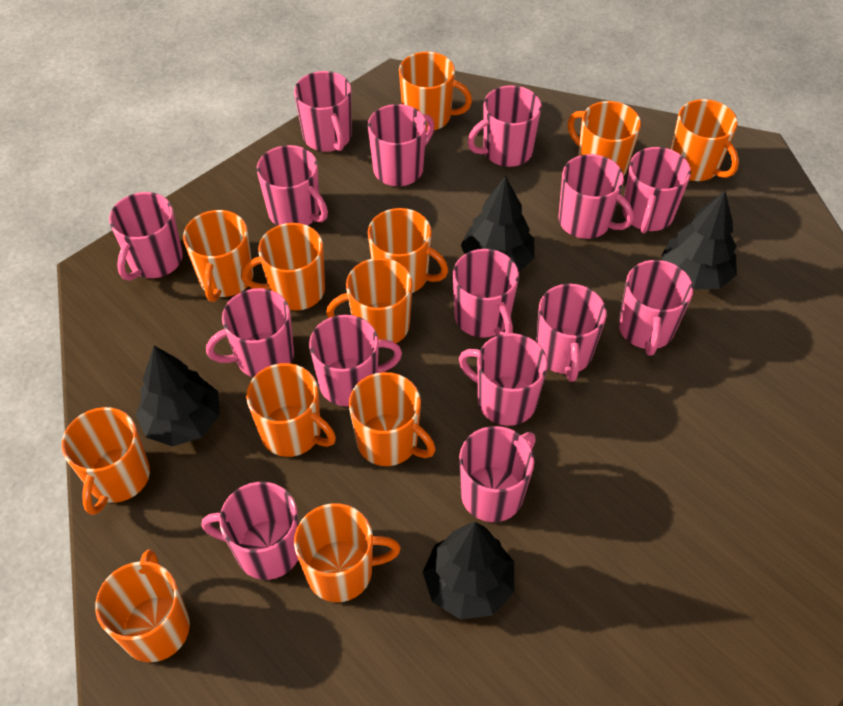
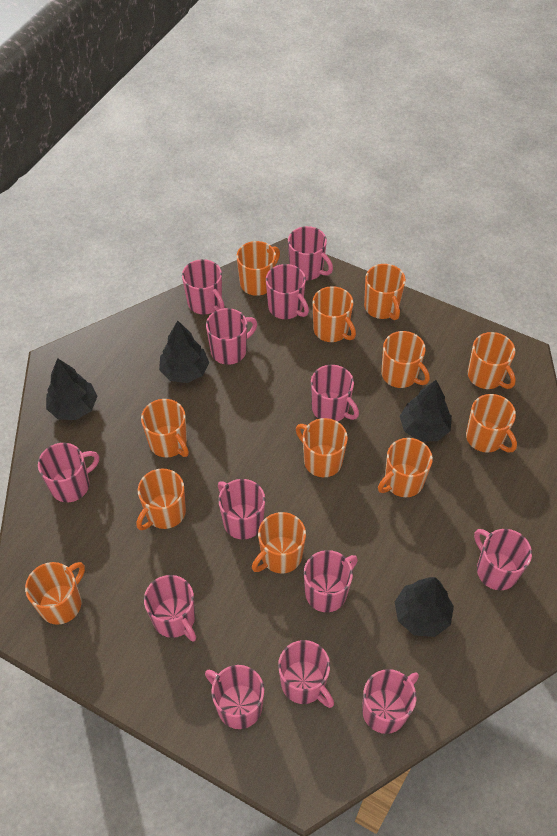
pink mug: 15 -> 13

